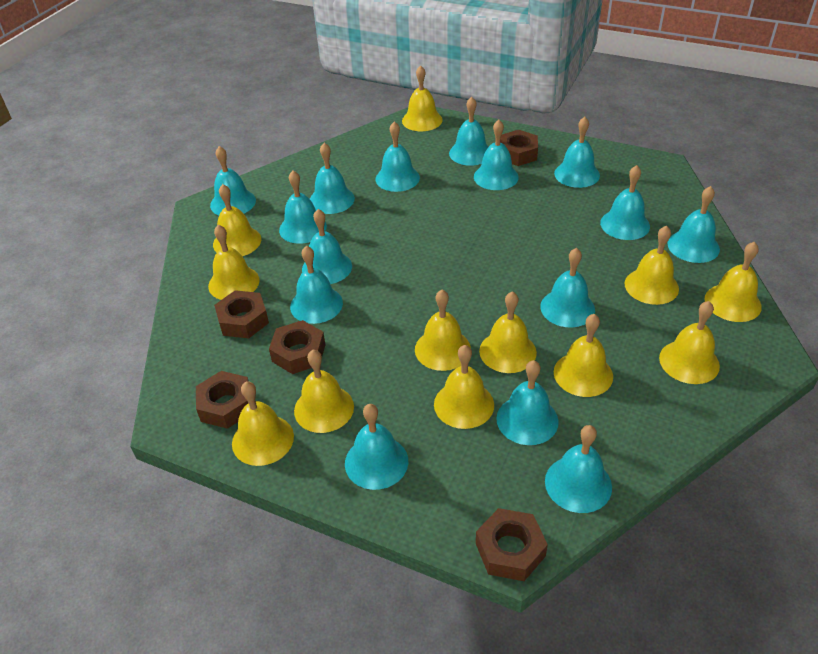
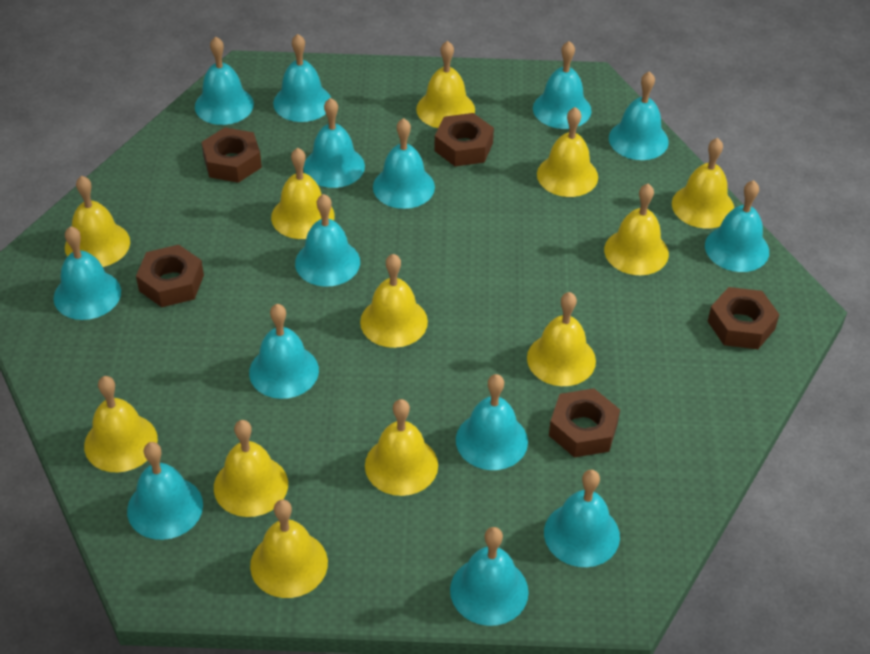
turquoise bell: 15 -> 14

